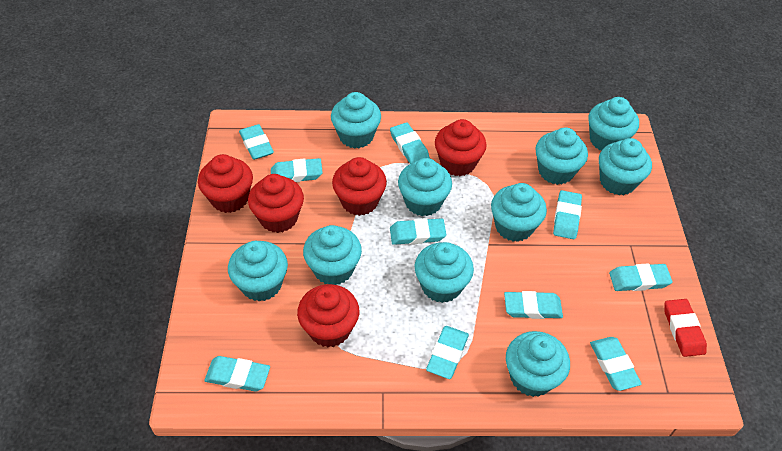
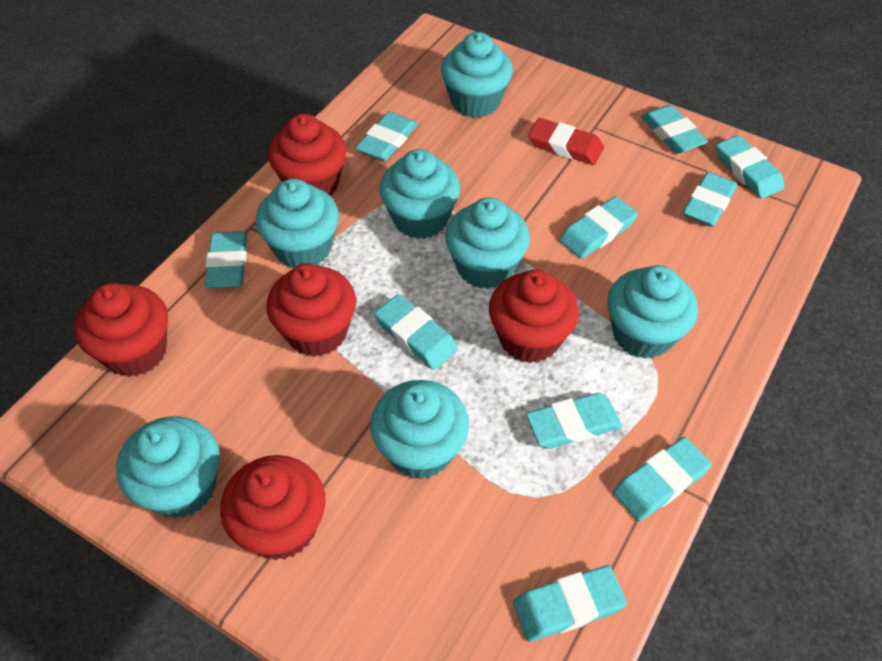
turquoise cupcake: 10 -> 7

